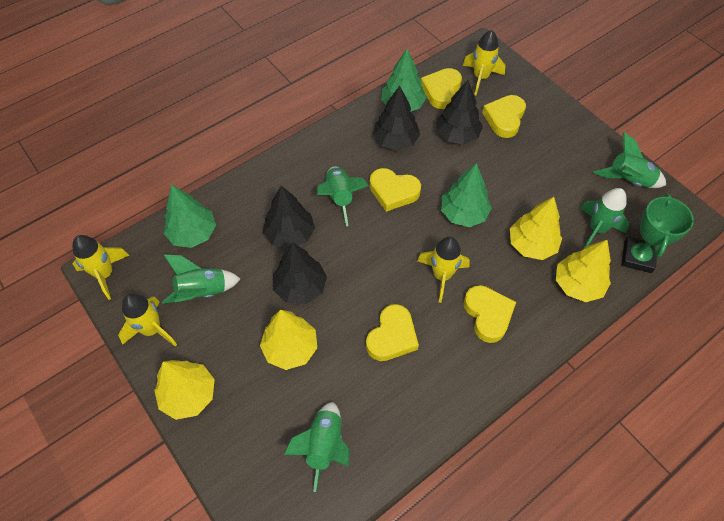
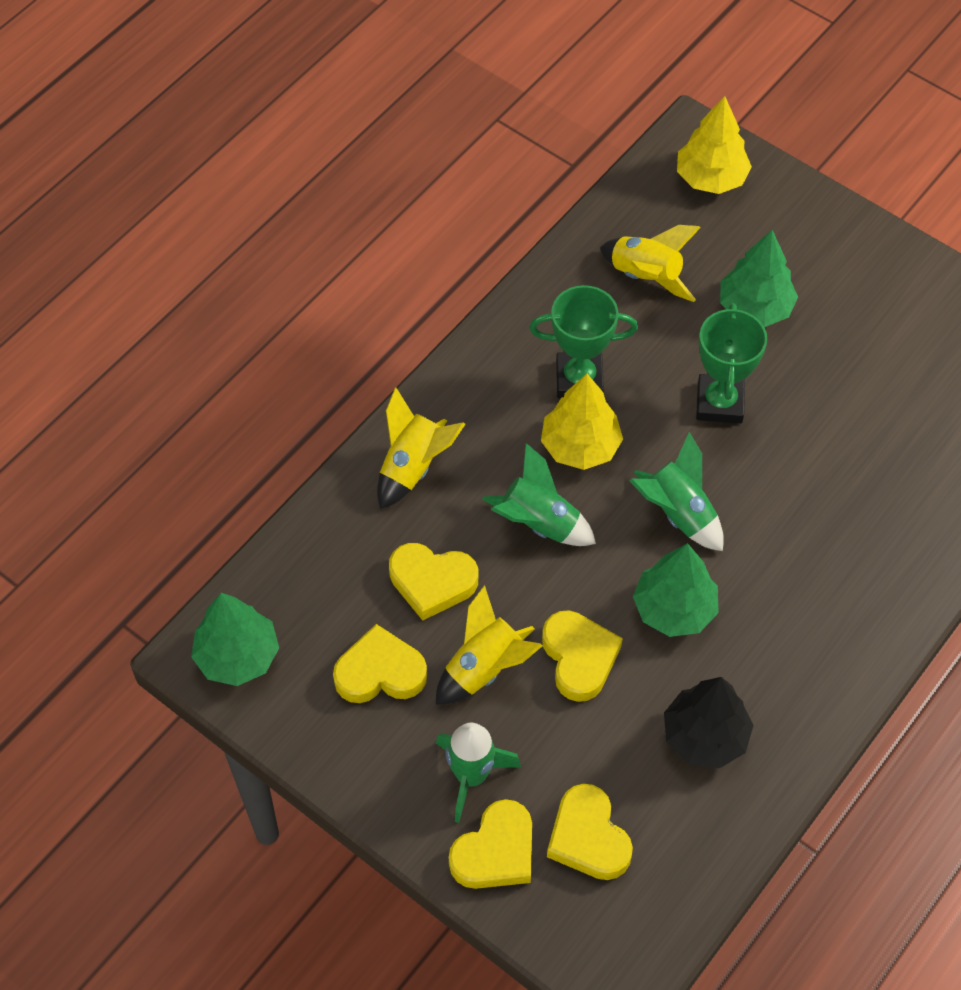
black tree: 4 -> 1
green rocket: 5 -> 3
green trophy: 1 -> 2
yellow rocket: 4 -> 3
yellow tree: 4 -> 2

